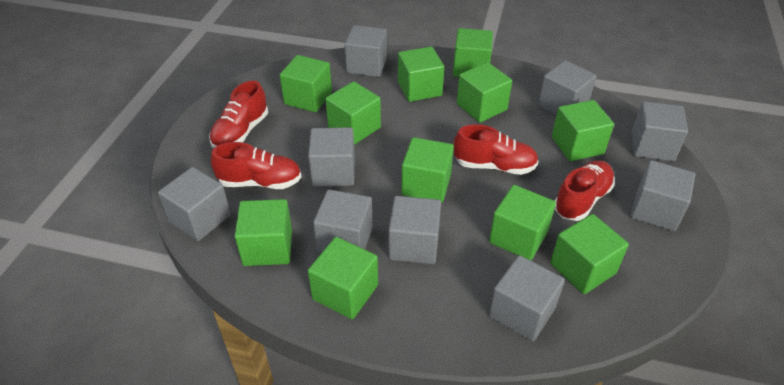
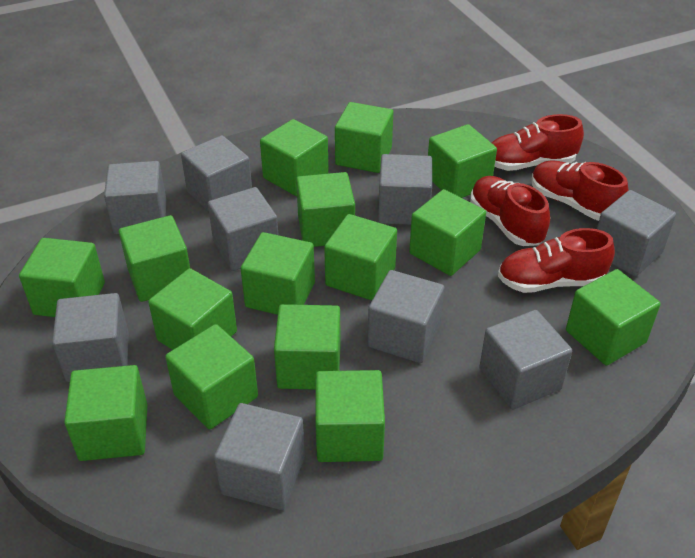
green cube: 11 -> 15

